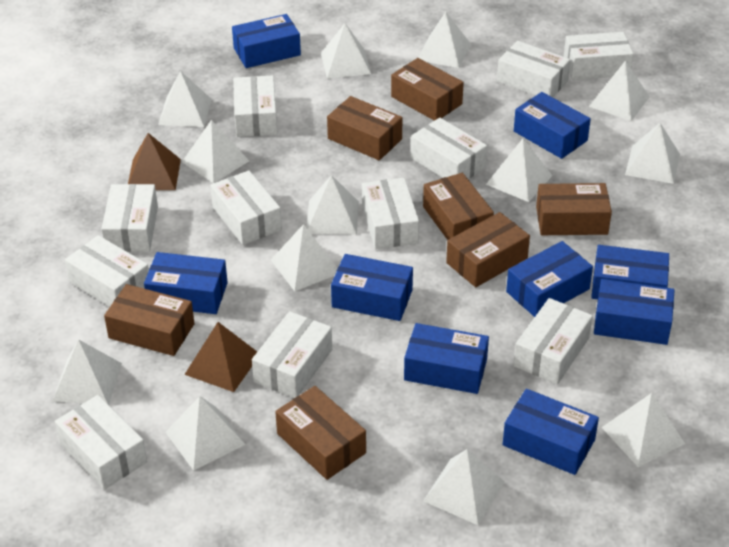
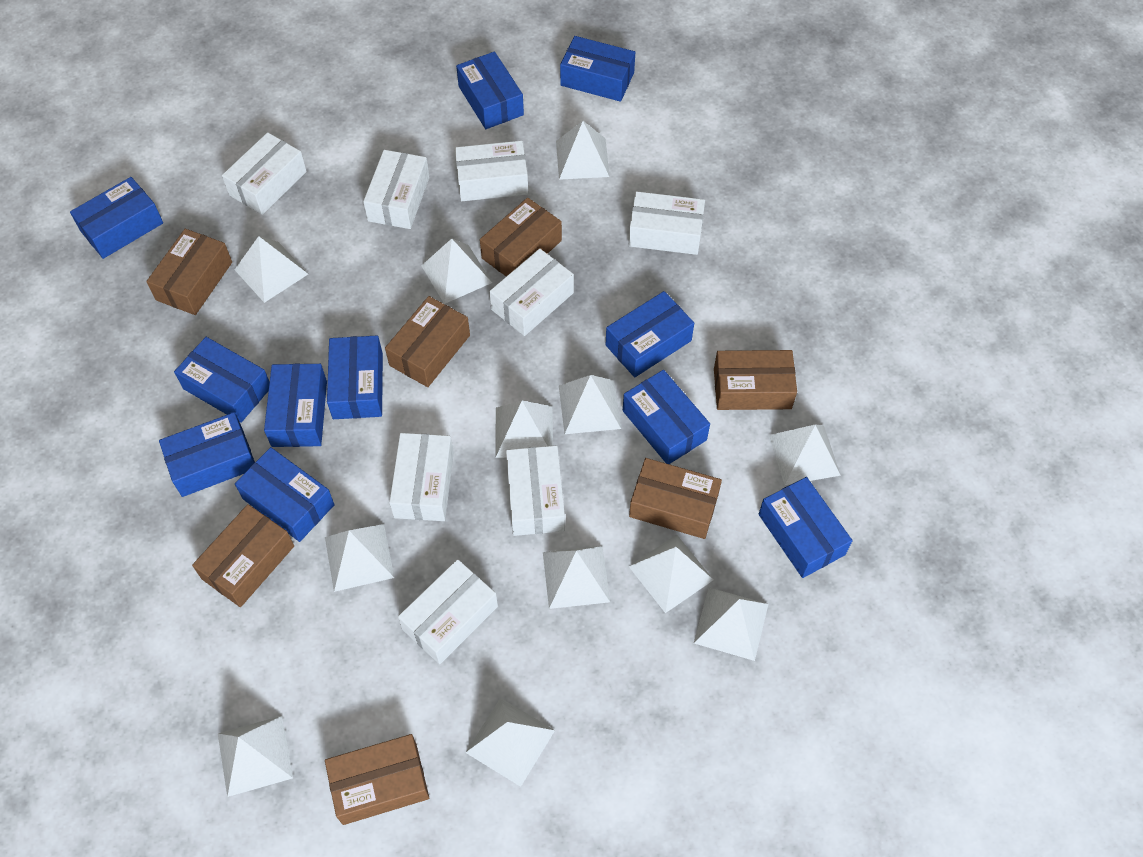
blue box: 9 -> 11
brown pyramid: 2 -> 0
white box: 11 -> 8
white pyramid: 13 -> 12

